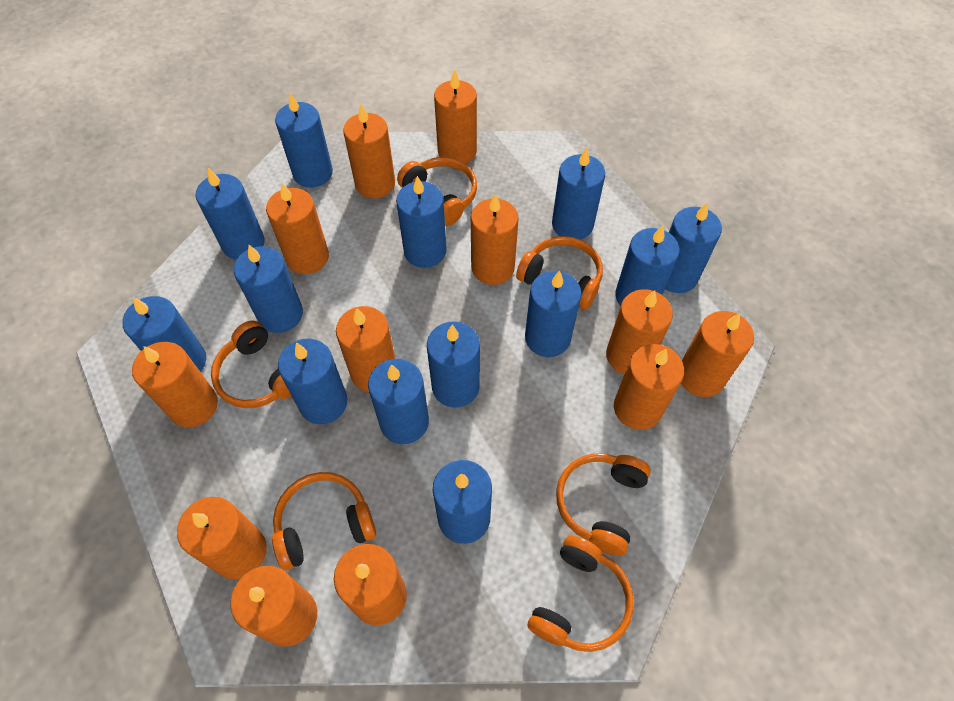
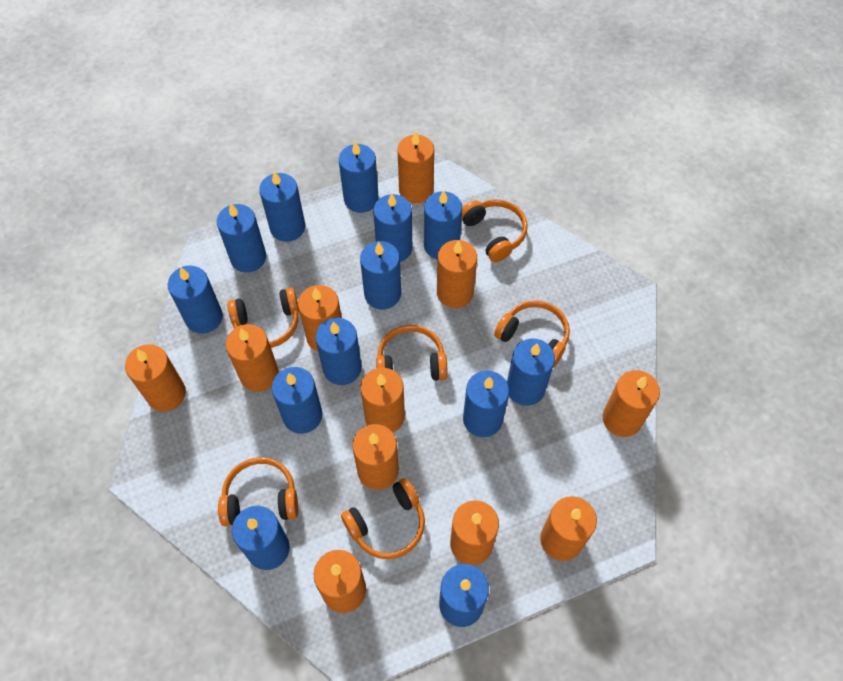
orange candle: 12 -> 11

